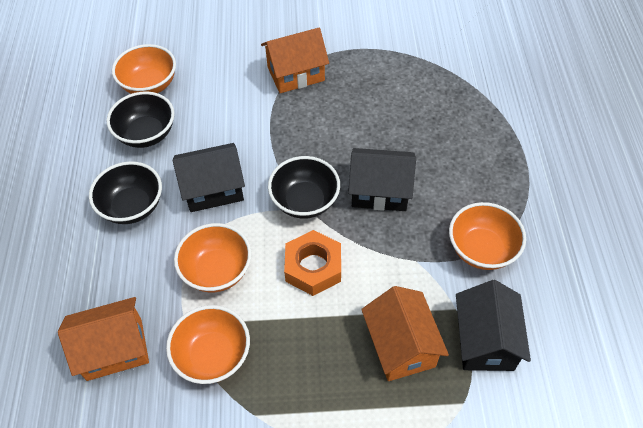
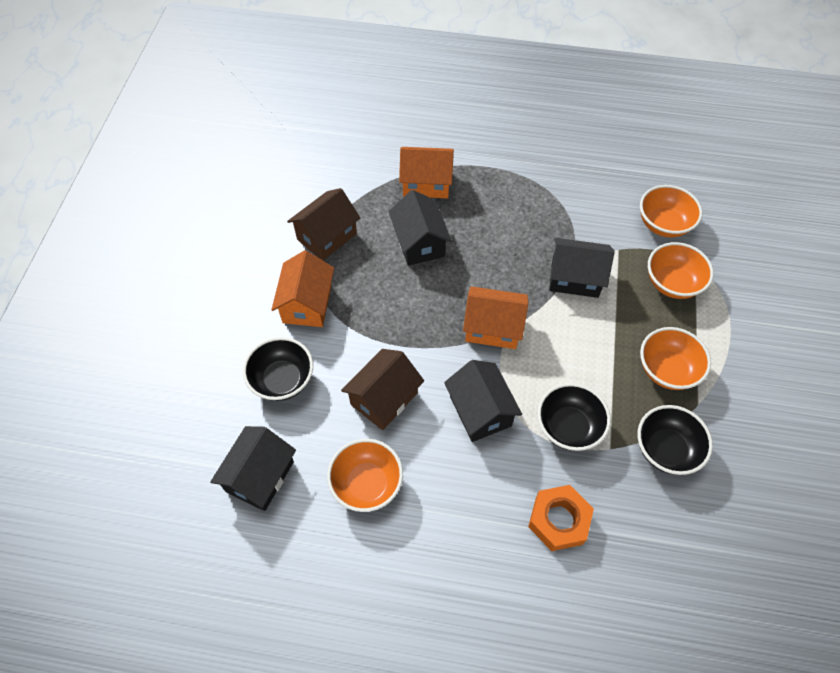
black house: 3 -> 4
brown house: 0 -> 2

